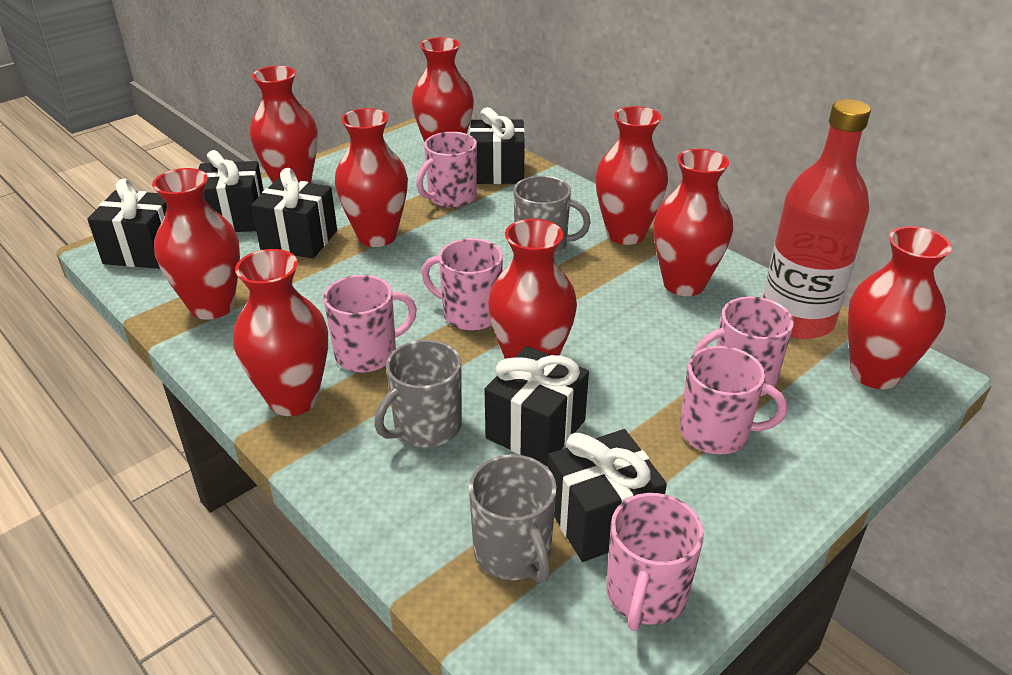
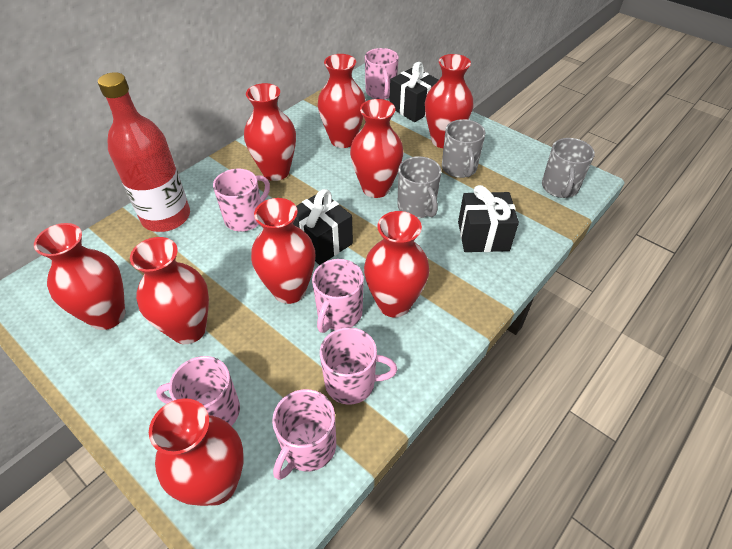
black gift: 6 -> 3

